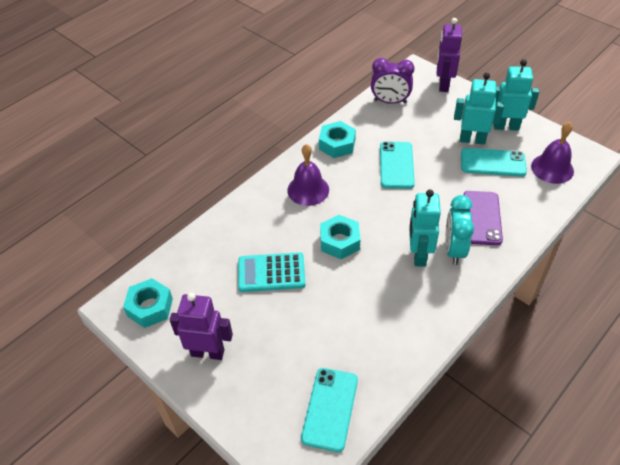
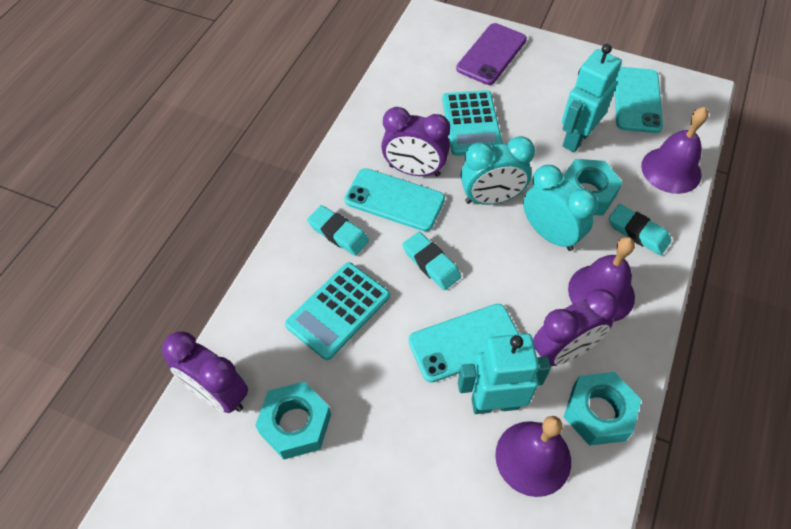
purple bell: 2 -> 3
purple clock: 1 -> 3
purple robot: 2 -> 0
turquoise calculator: 1 -> 2
turquoise clock: 1 -> 2
turquoise eraser: 0 -> 3
turquoise robot: 3 -> 2

